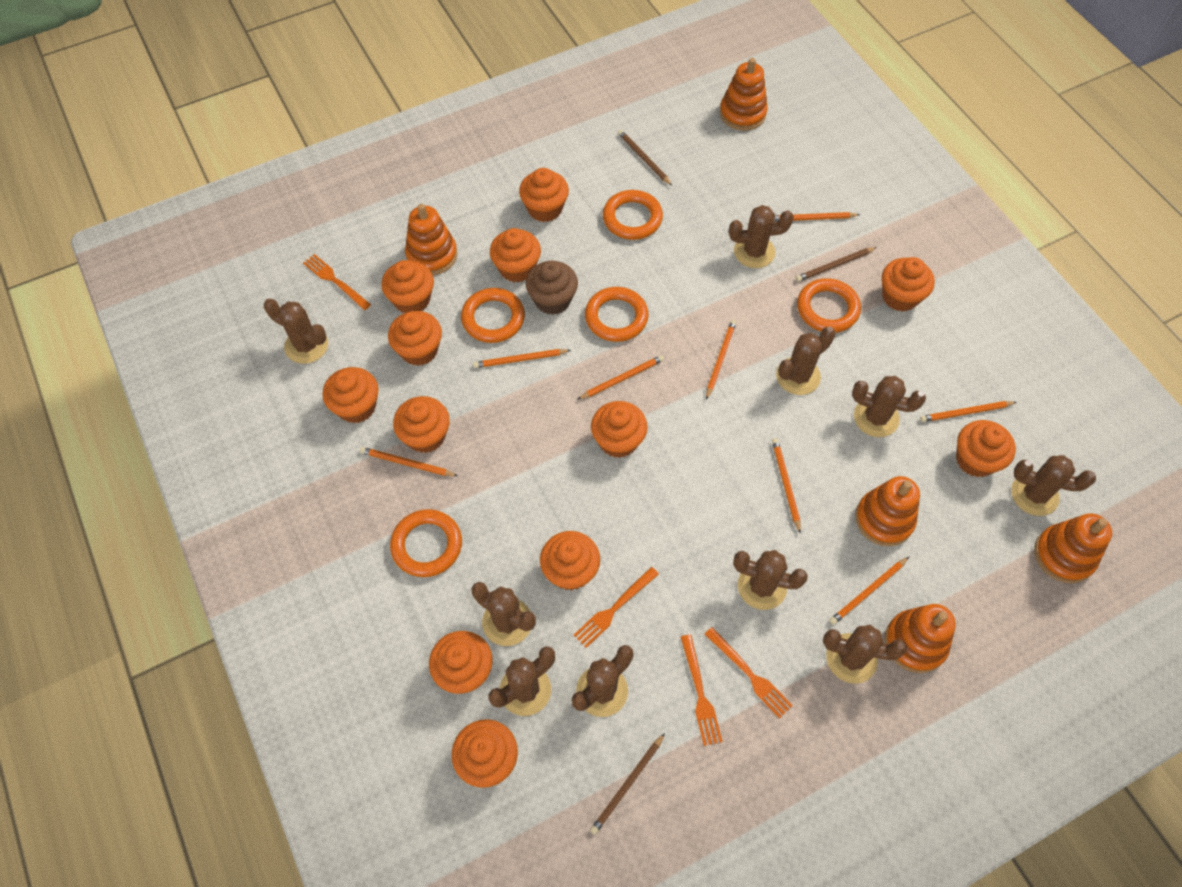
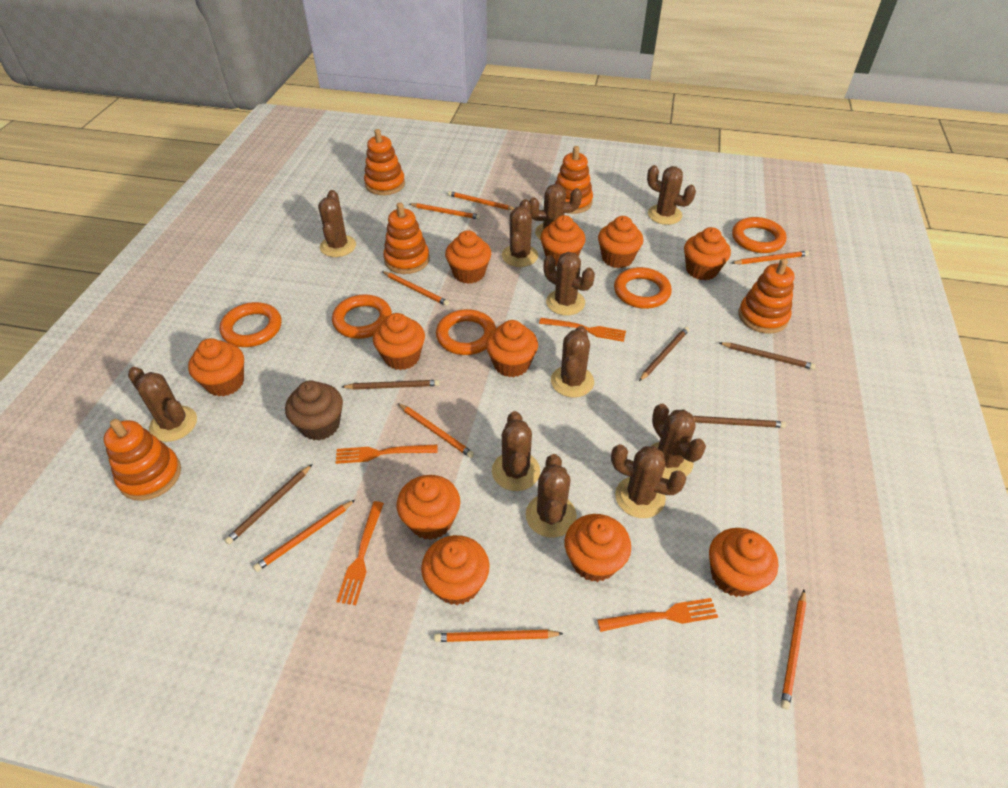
brown cactus: 10 -> 11
brown pencil: 3 -> 5
orange cupcake: 12 -> 11

